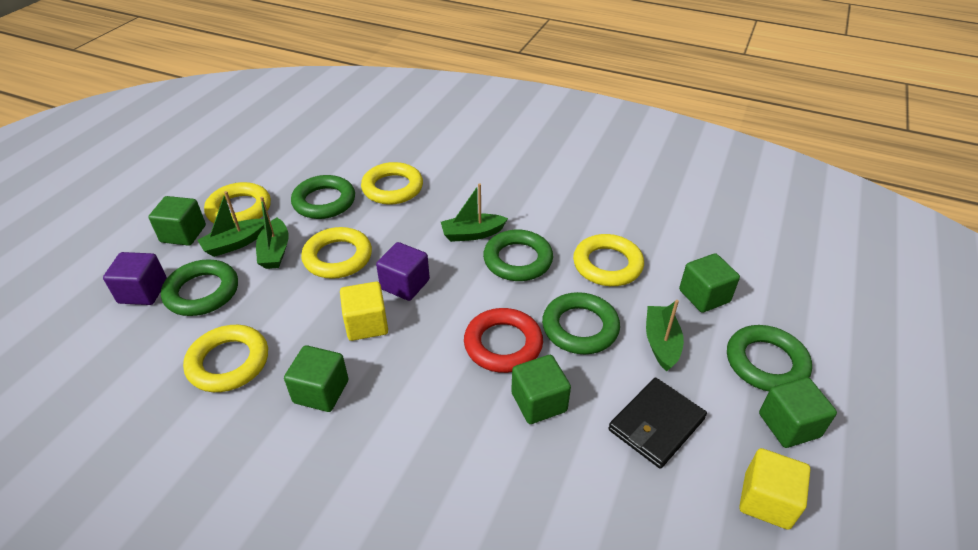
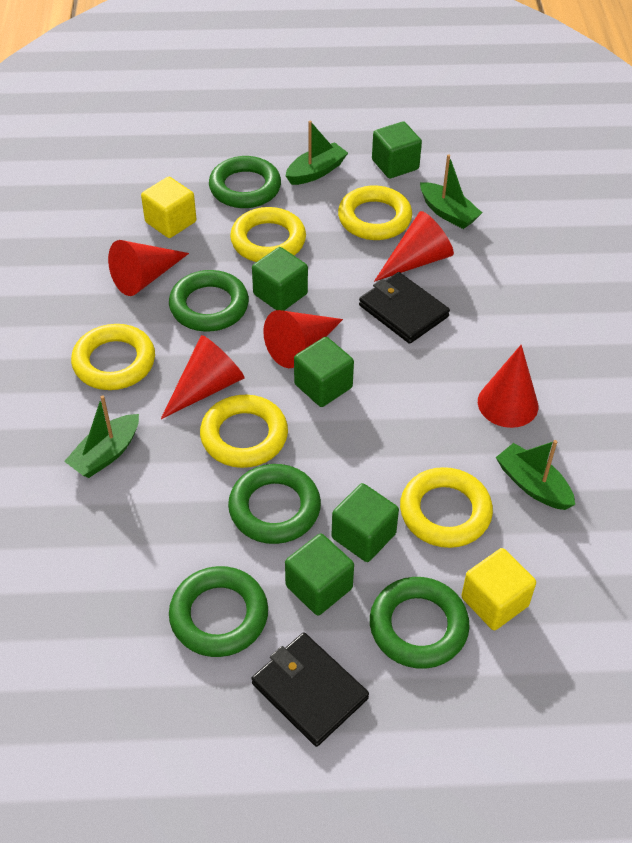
black wallet: 1 -> 2
purple cube: 2 -> 0
red cone: 0 -> 5
red ring: 1 -> 0

